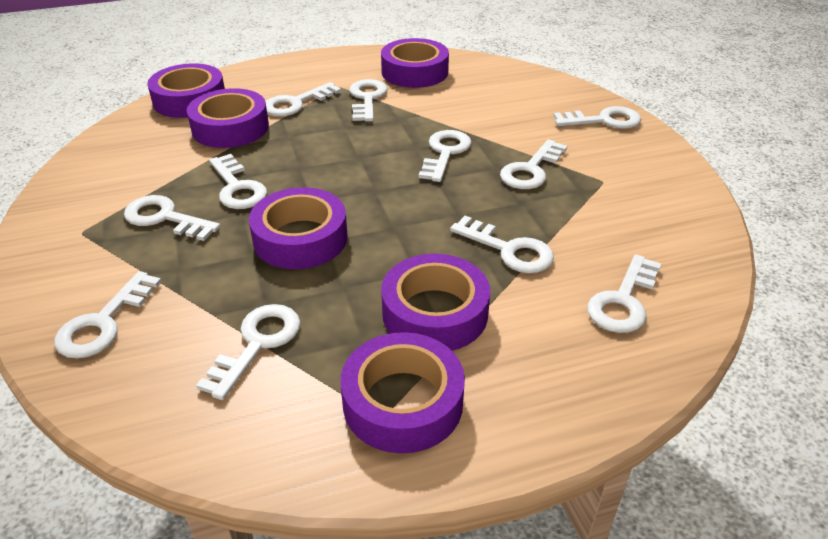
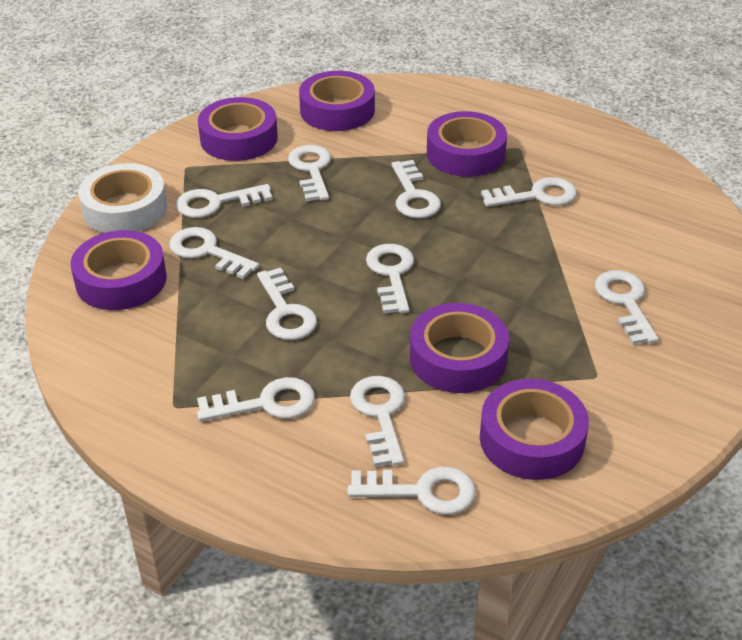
white tape: 0 -> 1

